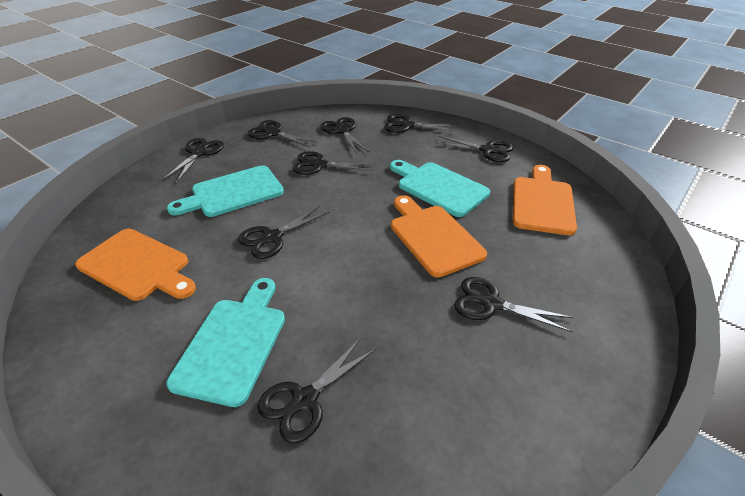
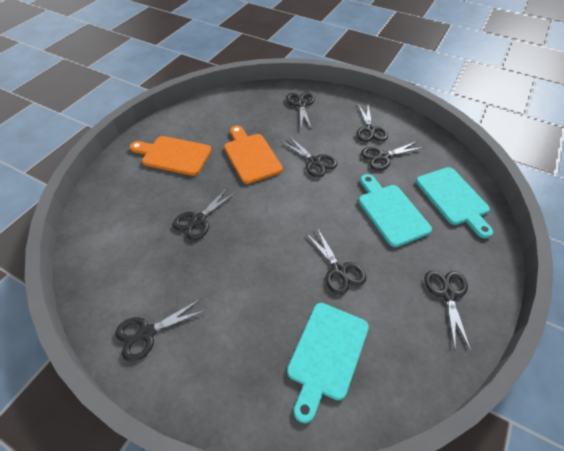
black scissors: 9 -> 8
orange cutting board: 3 -> 2

